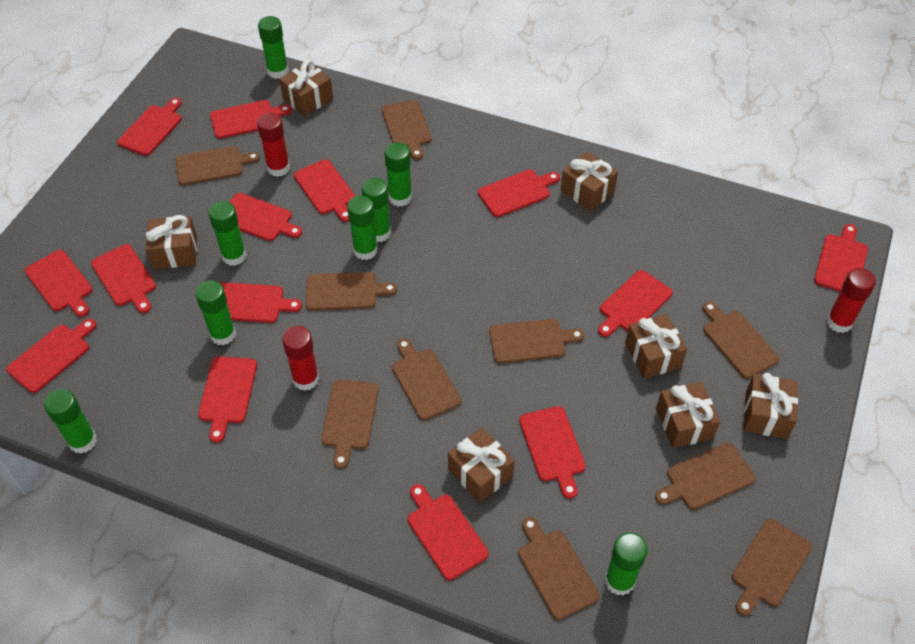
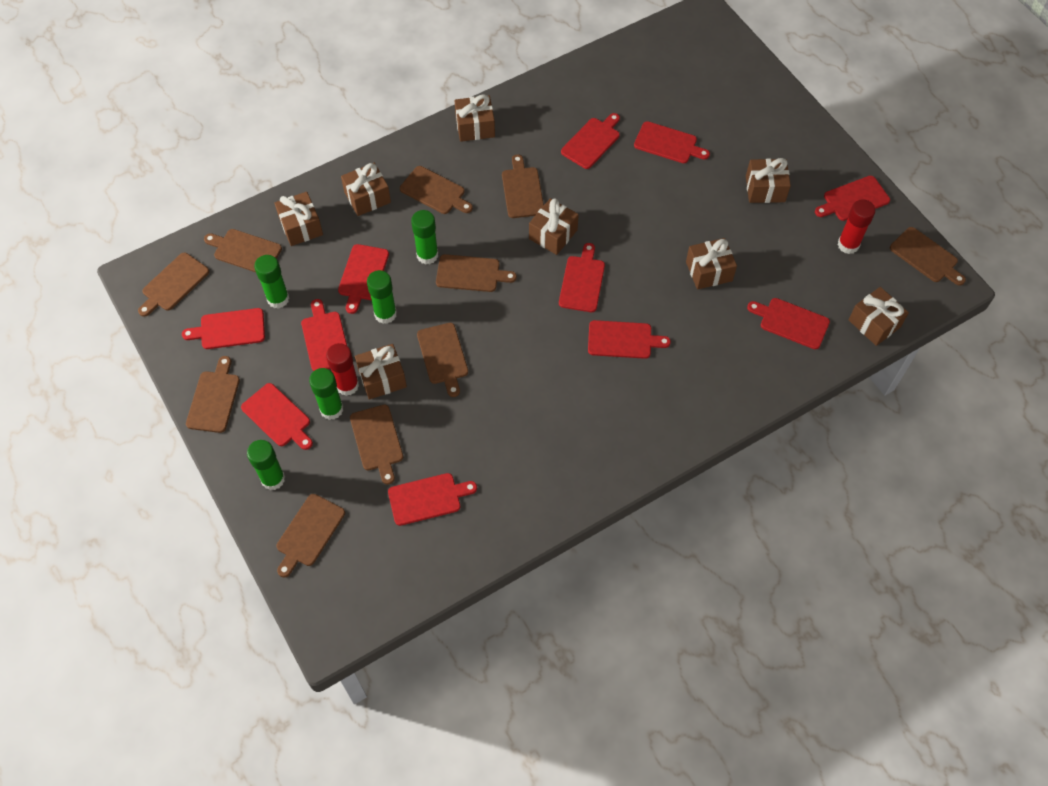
brown gift: 7 -> 8
green glue stick: 8 -> 5
red cutting board: 14 -> 11
red glue stick: 3 -> 2

